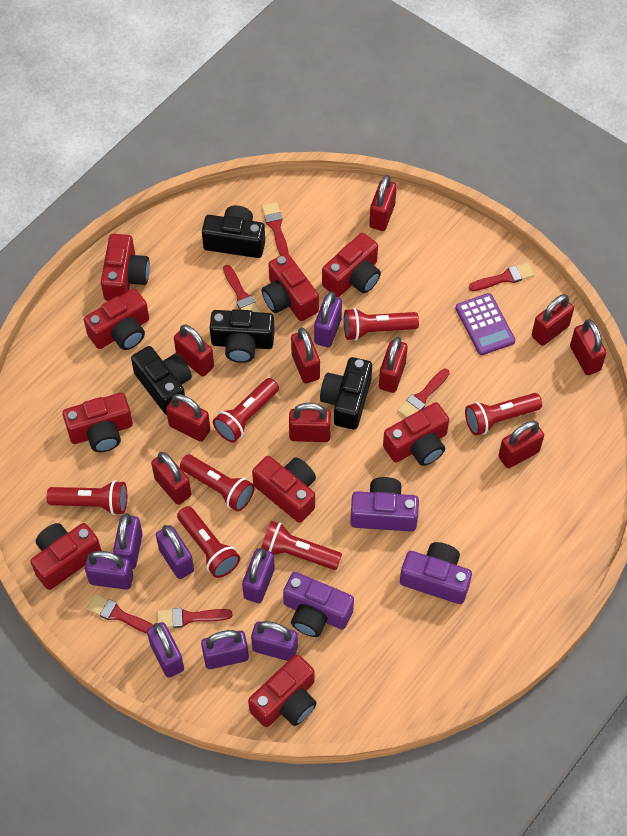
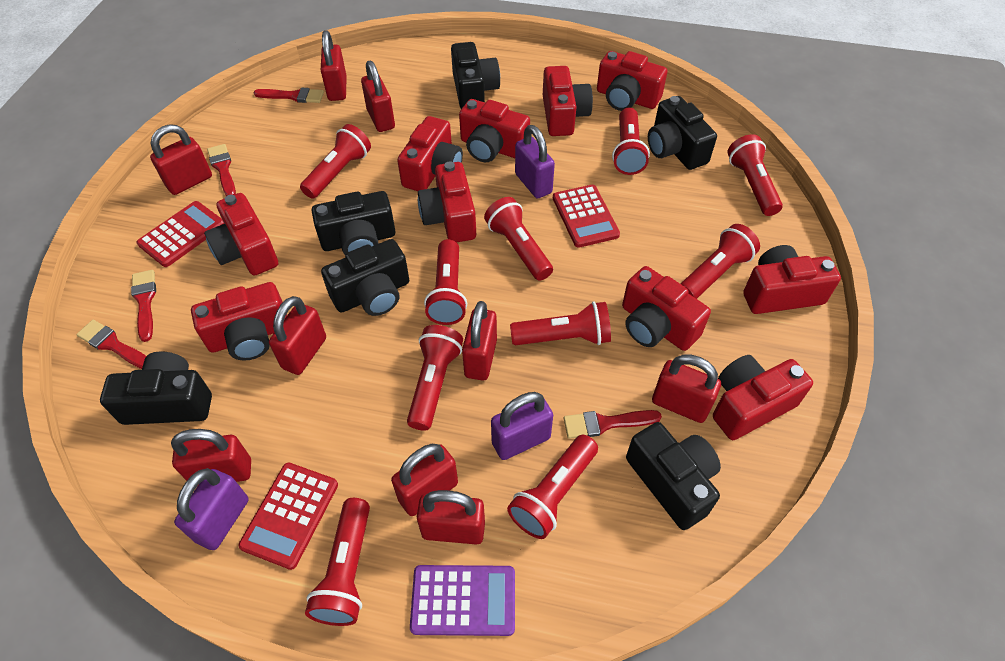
black camera: 4 -> 6
purple camera: 3 -> 0
purple padlock: 8 -> 3
red brush: 6 -> 5
red calculator: 0 -> 3
red camera: 9 -> 10
red flashlight: 7 -> 10
red padlock: 10 -> 9

